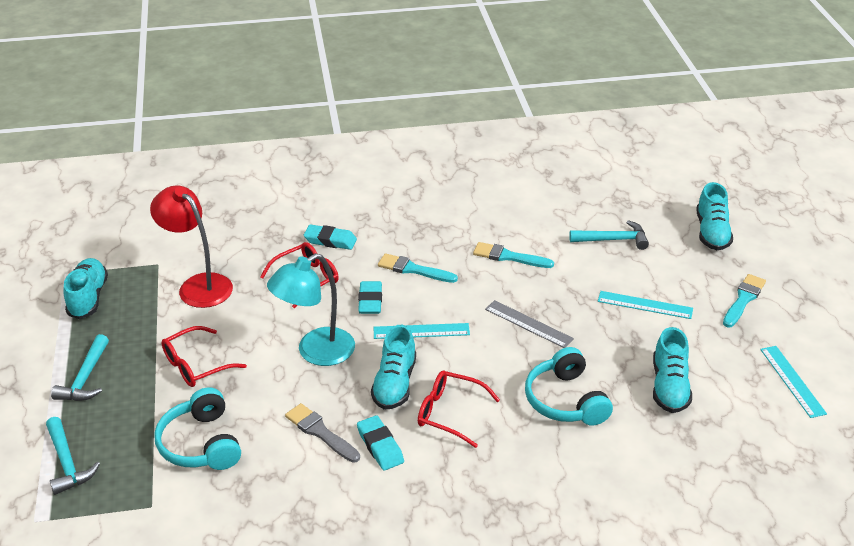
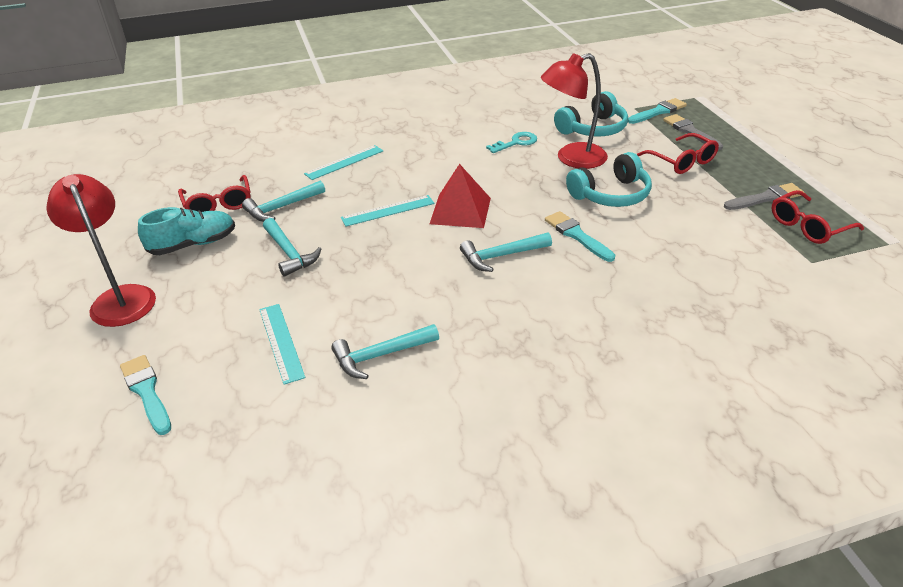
grey brush: 1 -> 2
grey ruler: 1 -> 0
red lamp: 1 -> 2
red pyramid: 0 -> 1
turquoise eraser: 3 -> 0
turquoise hammer: 3 -> 4
turquoise key: 0 -> 1
turquoise lamp: 1 -> 0
turquoise shoe: 4 -> 1

